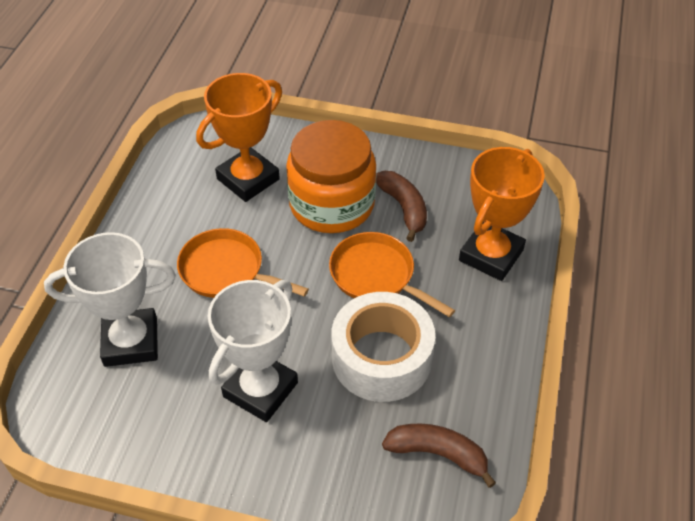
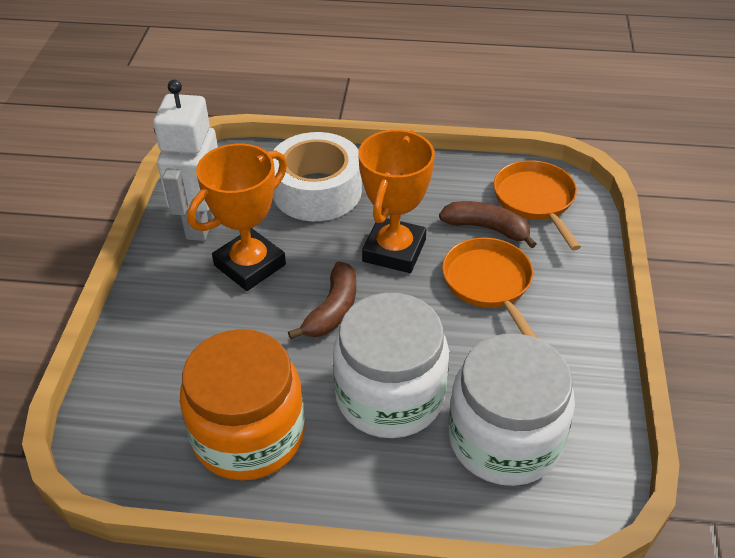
white jar: 0 -> 2
white robot: 0 -> 1
white trophy: 2 -> 0

